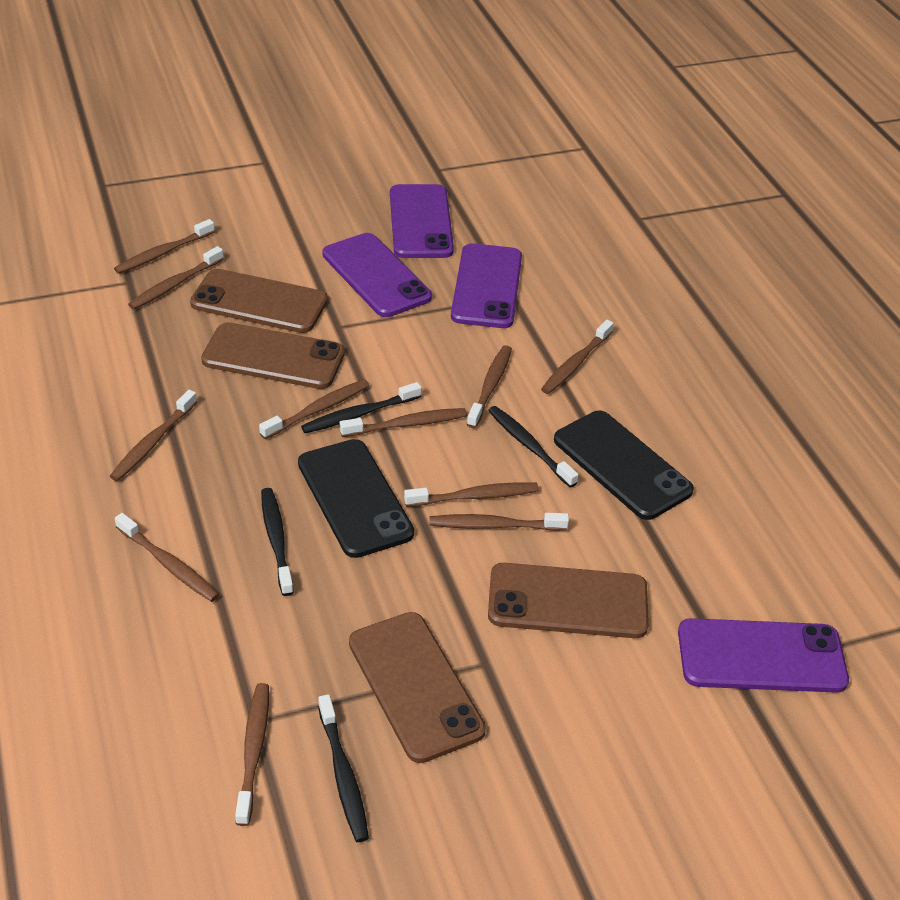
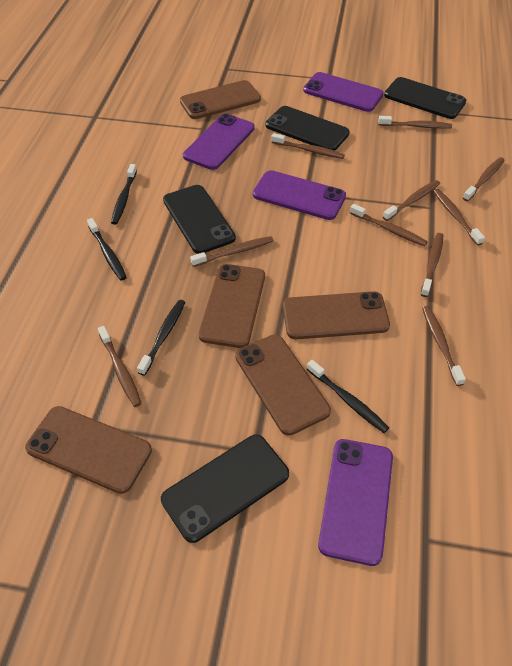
black phone: 2 -> 4
brown phone: 4 -> 5
brown toothbrush: 11 -> 10

